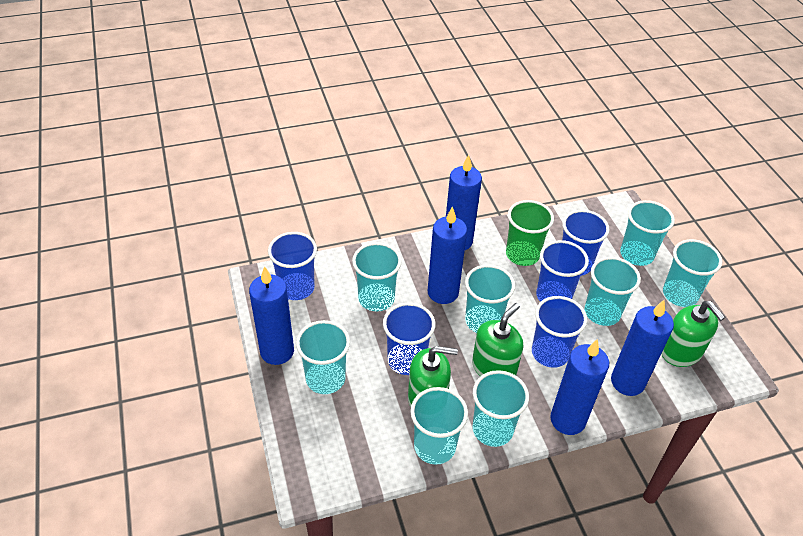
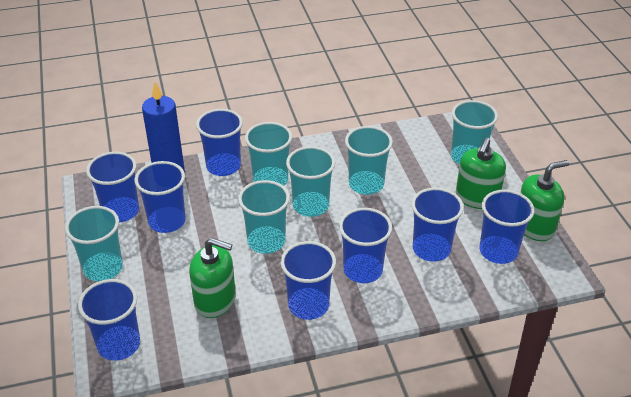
blue candle: 5 -> 1
blue cup: 5 -> 8
green cup: 1 -> 0
turquoise cup: 8 -> 6

